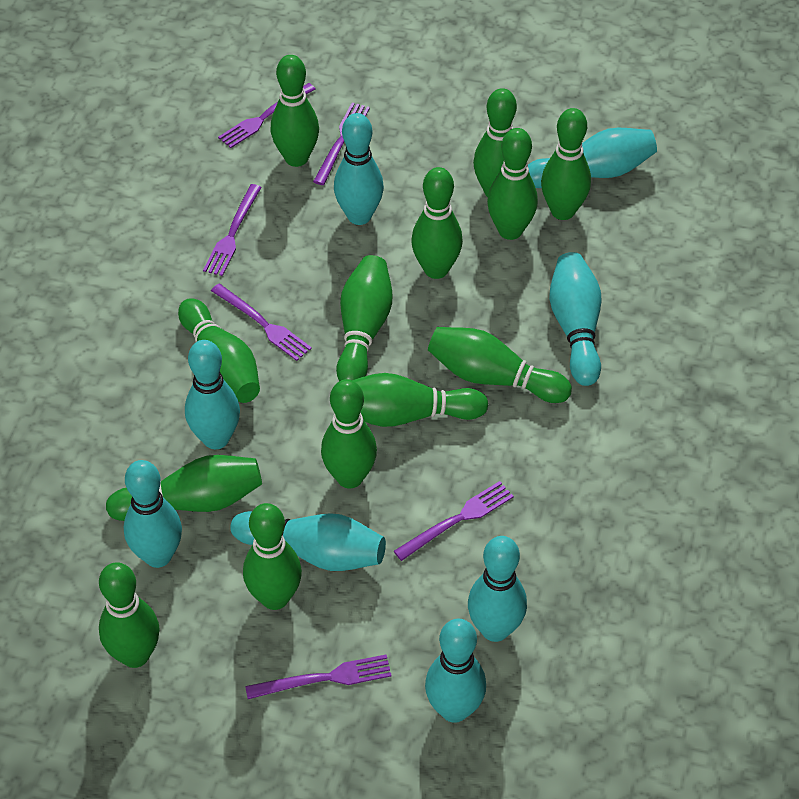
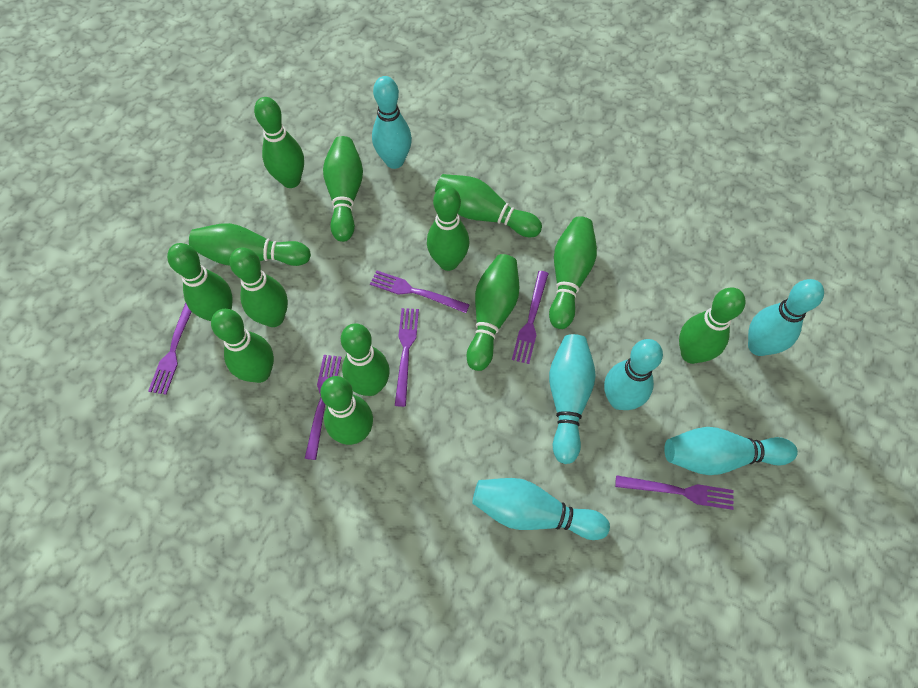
turquoise bowling pin: 8 -> 6

